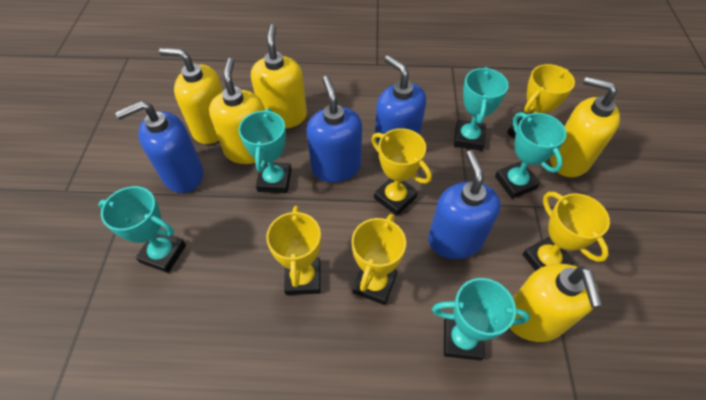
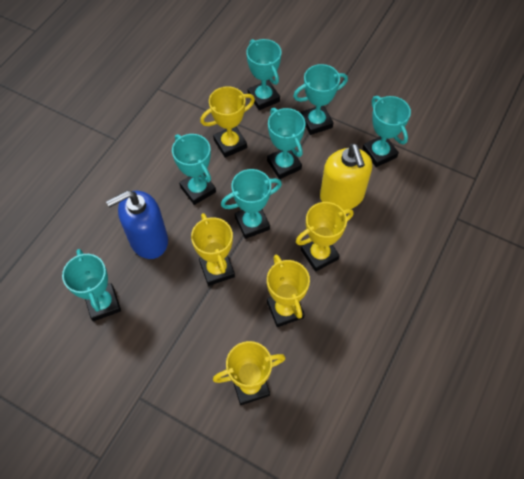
blue soap dispenser: 4 -> 1
turquoise trophy: 5 -> 7
yellow soap dispenser: 5 -> 1

